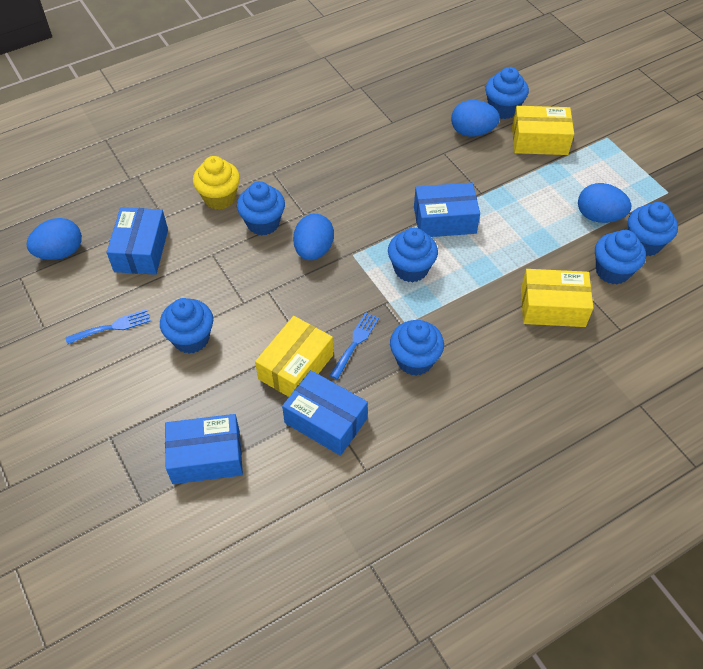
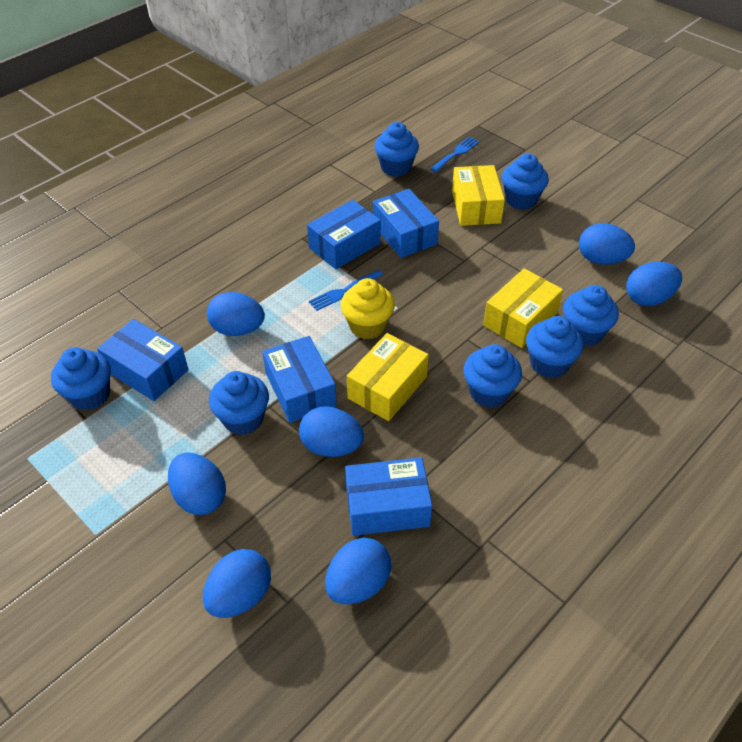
blue box: 4 -> 5
blue egg: 4 -> 7

